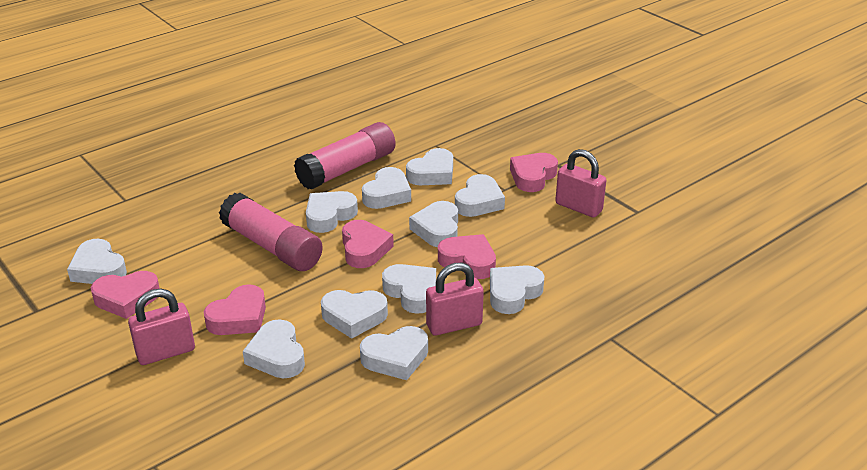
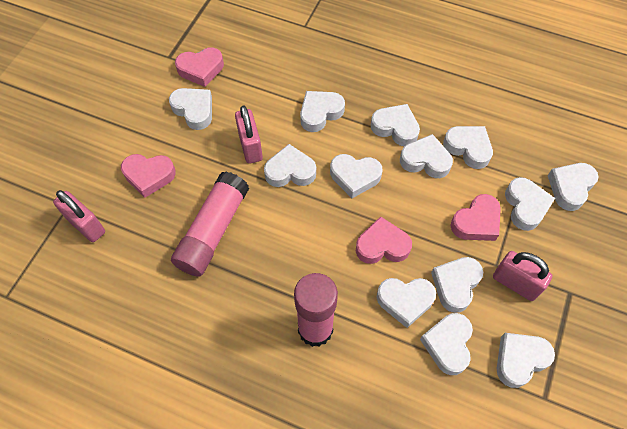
pink heart: 5 -> 4
white heart: 11 -> 13

